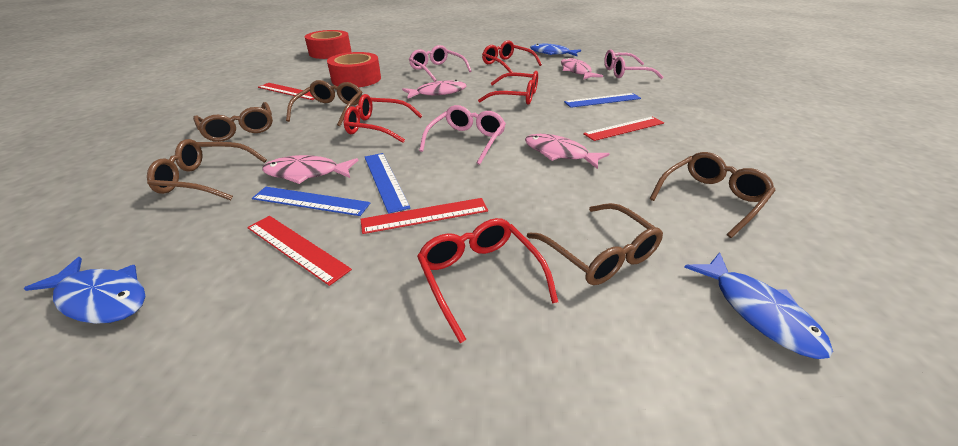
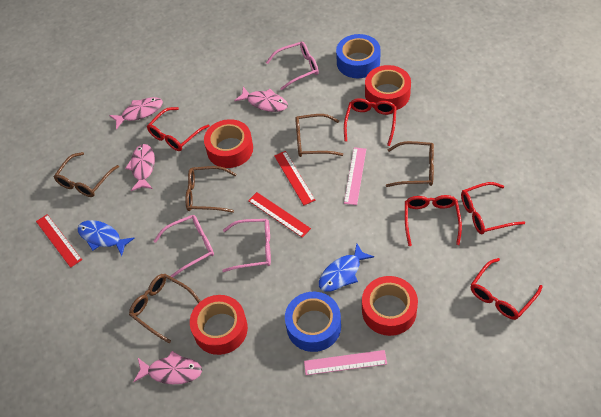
blue fish: 3 -> 2
blue ruler: 3 -> 0
blue tape: 0 -> 2
pink ruler: 0 -> 2
red glasses: 4 -> 5
red ruler: 4 -> 3
red tape: 2 -> 4

